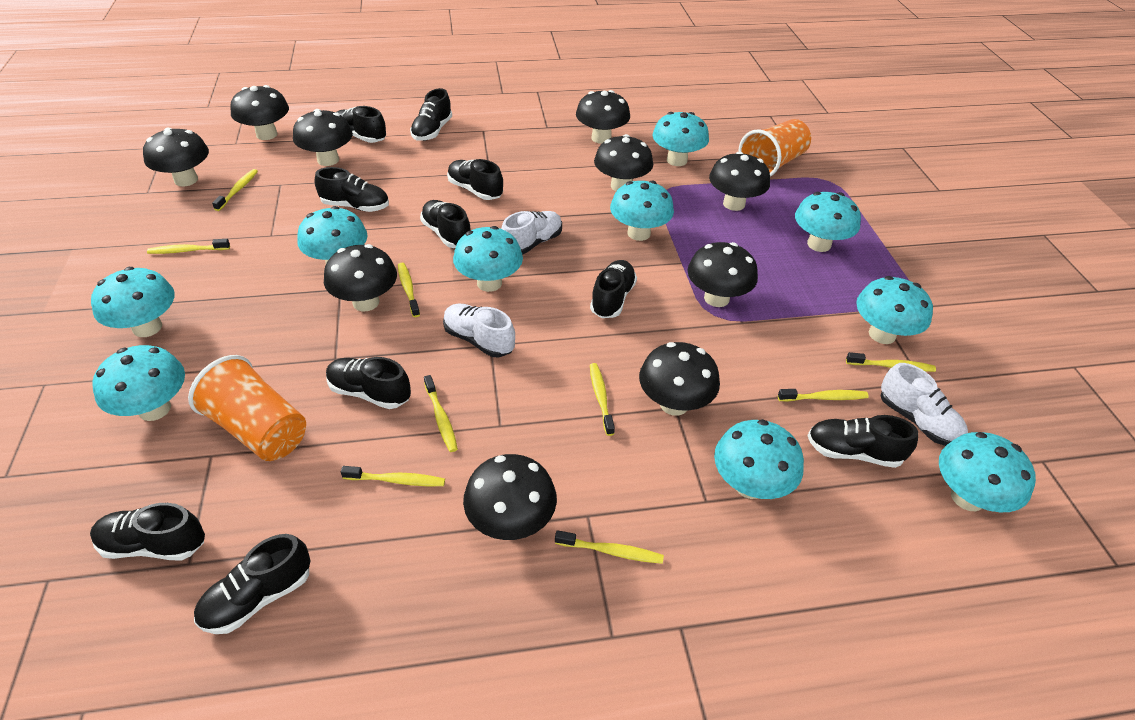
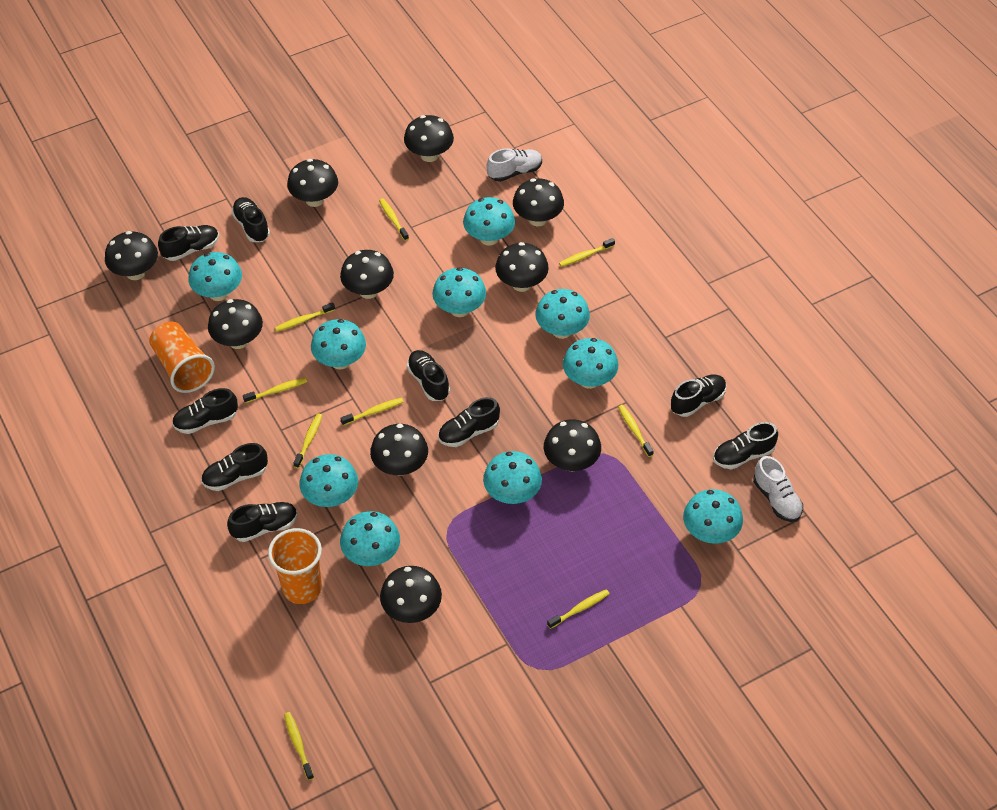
black shoe: 10 -> 9
white shoe: 3 -> 2

